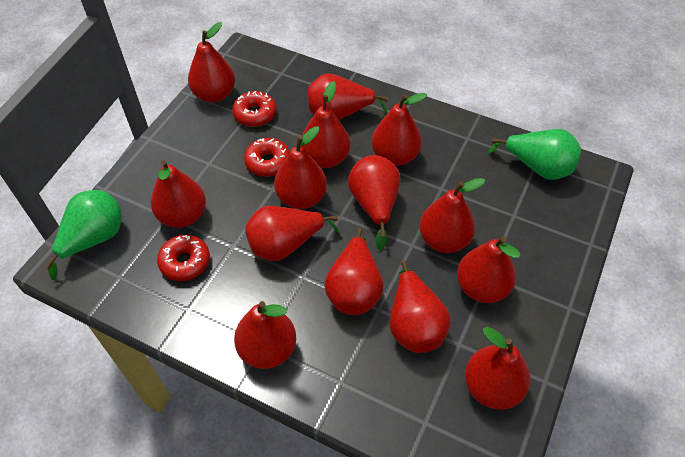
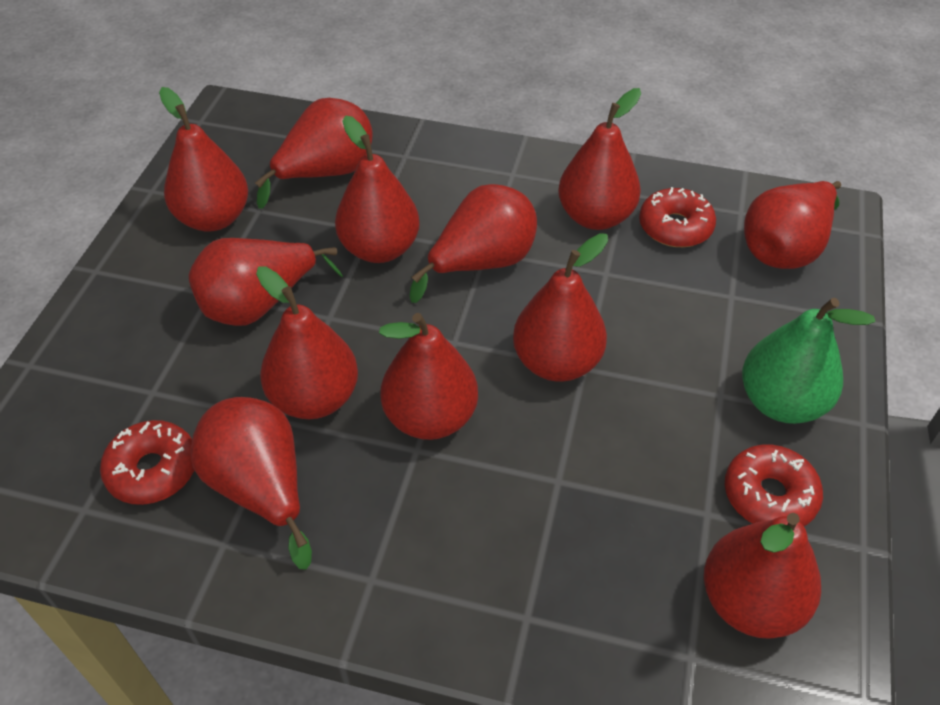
green pear: 2 -> 1
red pear: 14 -> 12

